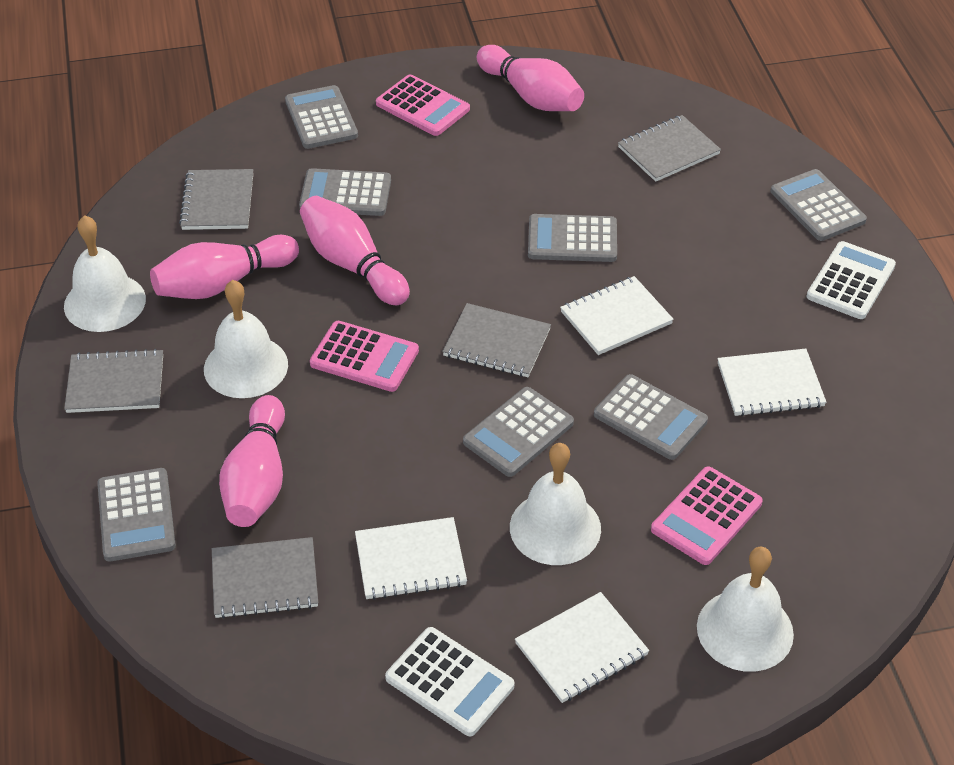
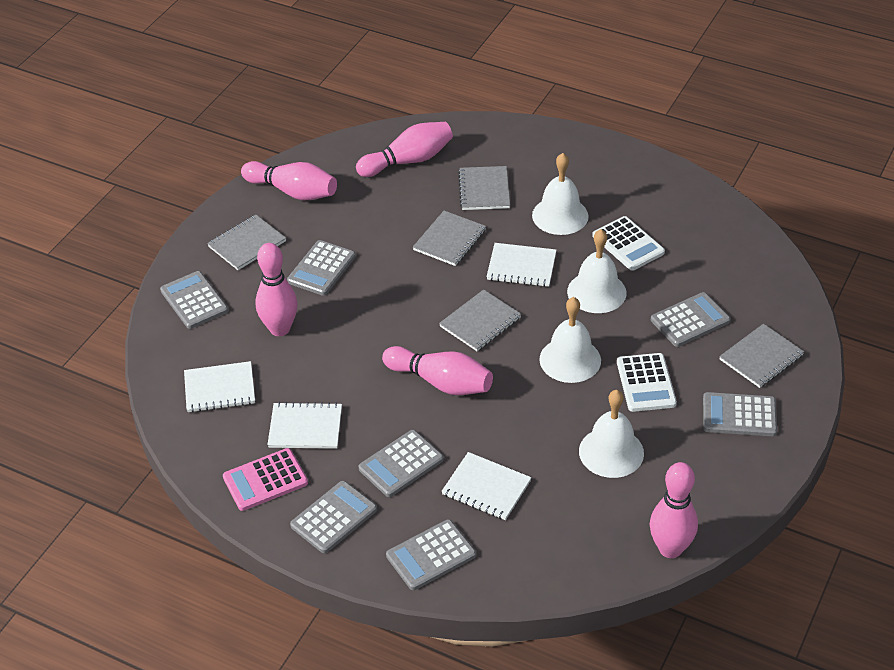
pink bowling pin: 4 -> 5
pink calculator: 3 -> 1

